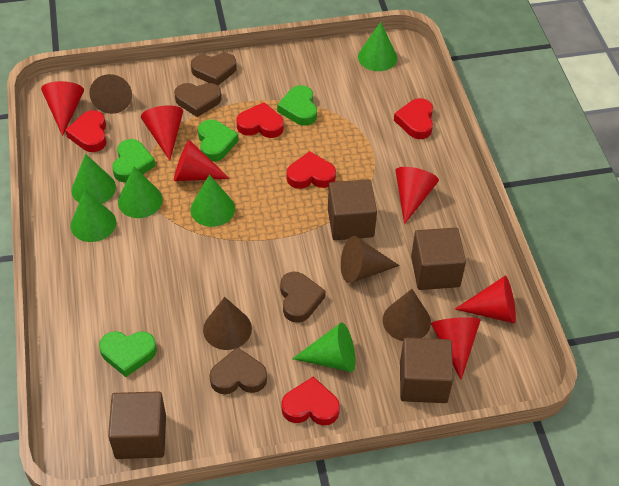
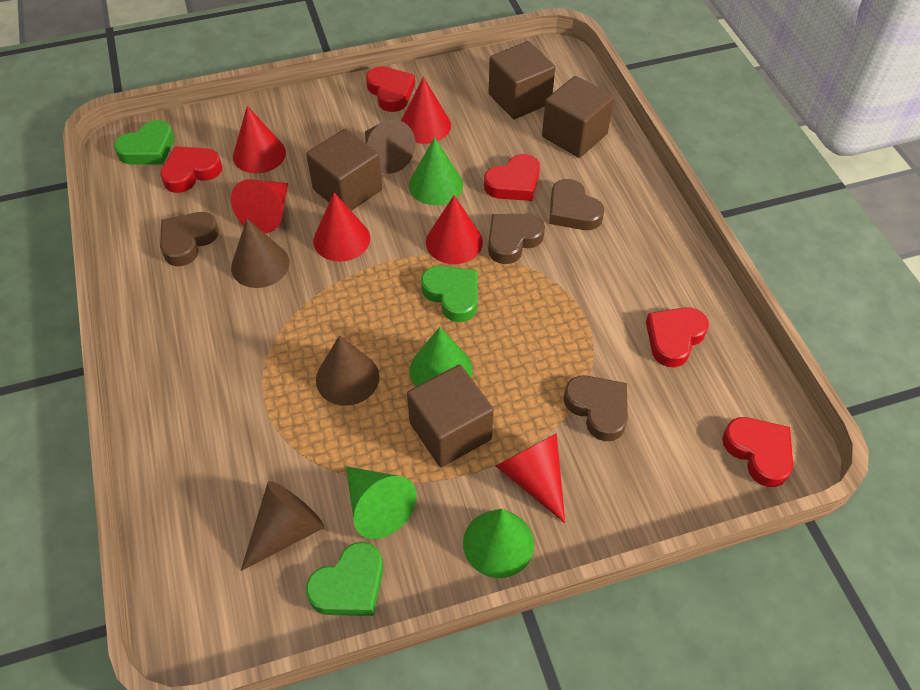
green cone: 6 -> 4
green heart: 4 -> 3

